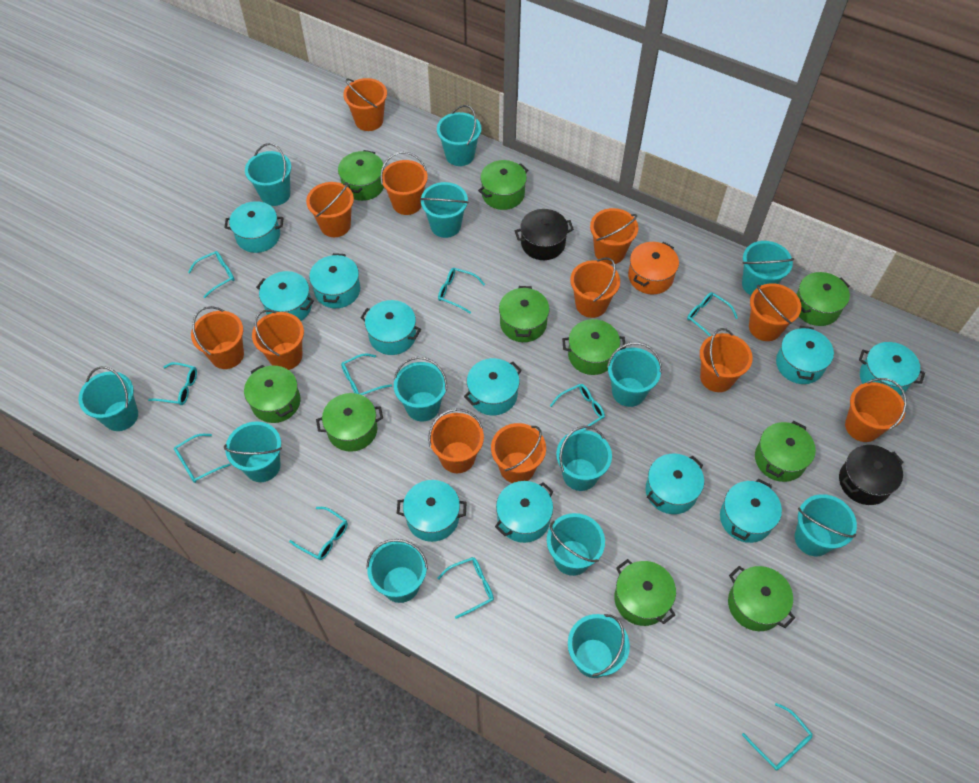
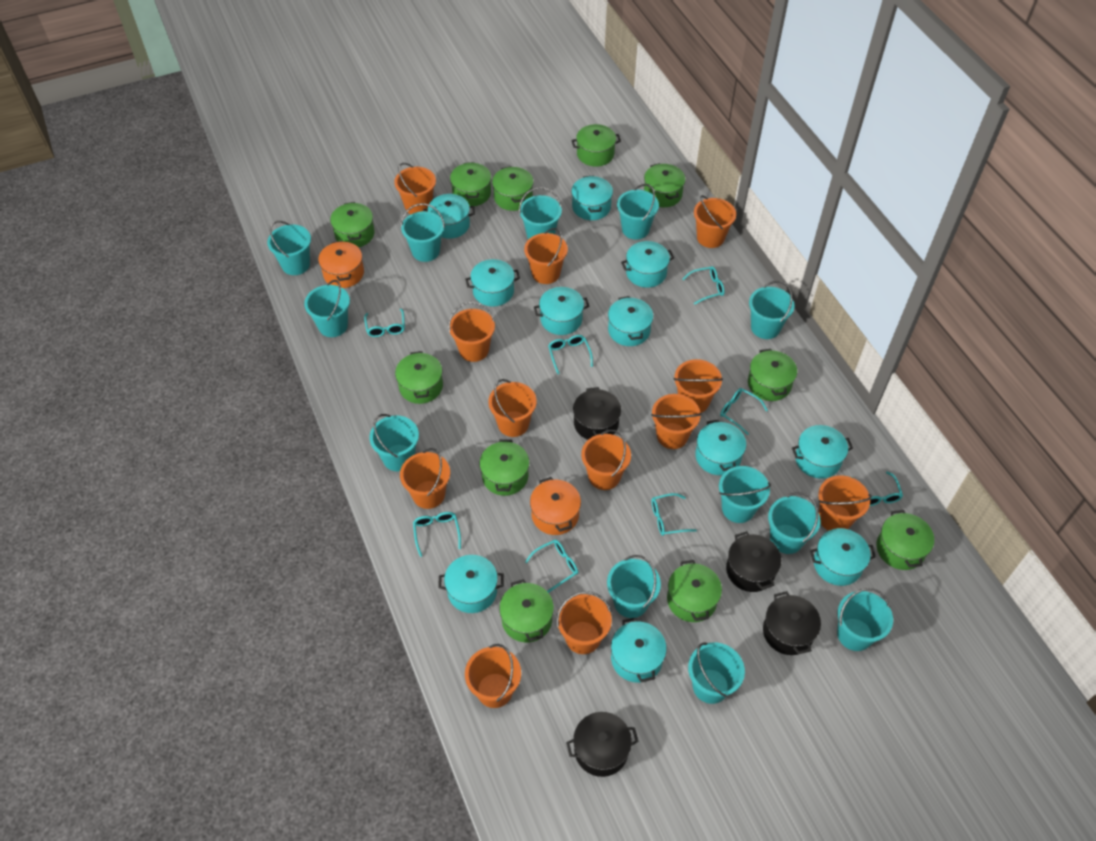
black pot: 2 -> 4
green pot: 10 -> 11
orange pot: 1 -> 2
turquoise bucket: 13 -> 12
turquoise glasses: 10 -> 8

